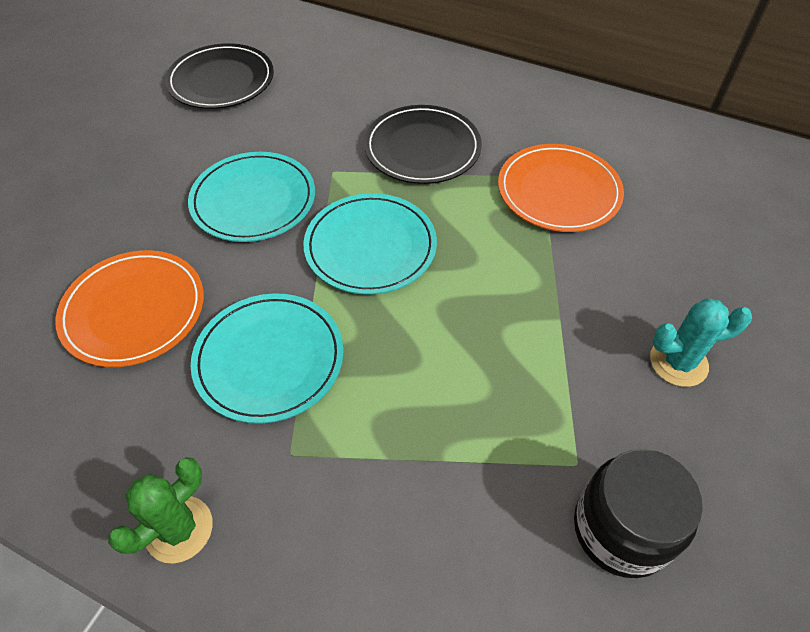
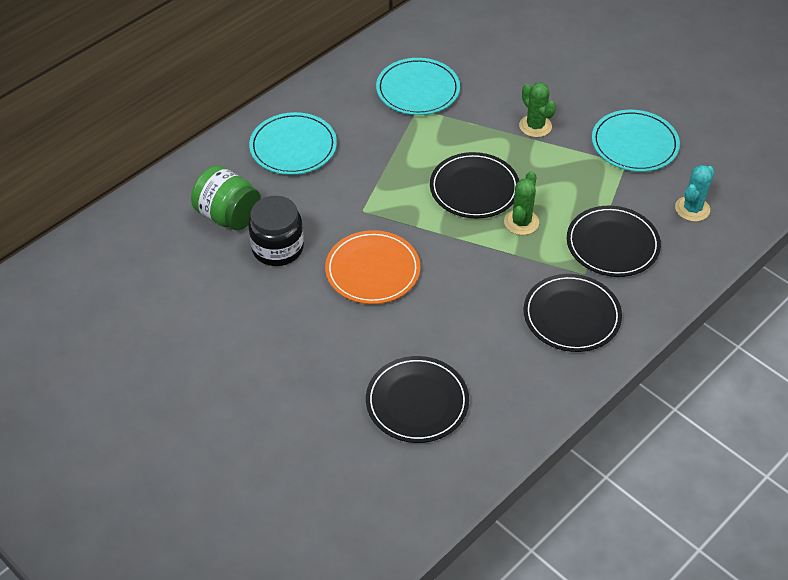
black plate: 2 -> 4
green cactus: 1 -> 2
green jar: 0 -> 1
orange plate: 2 -> 1

